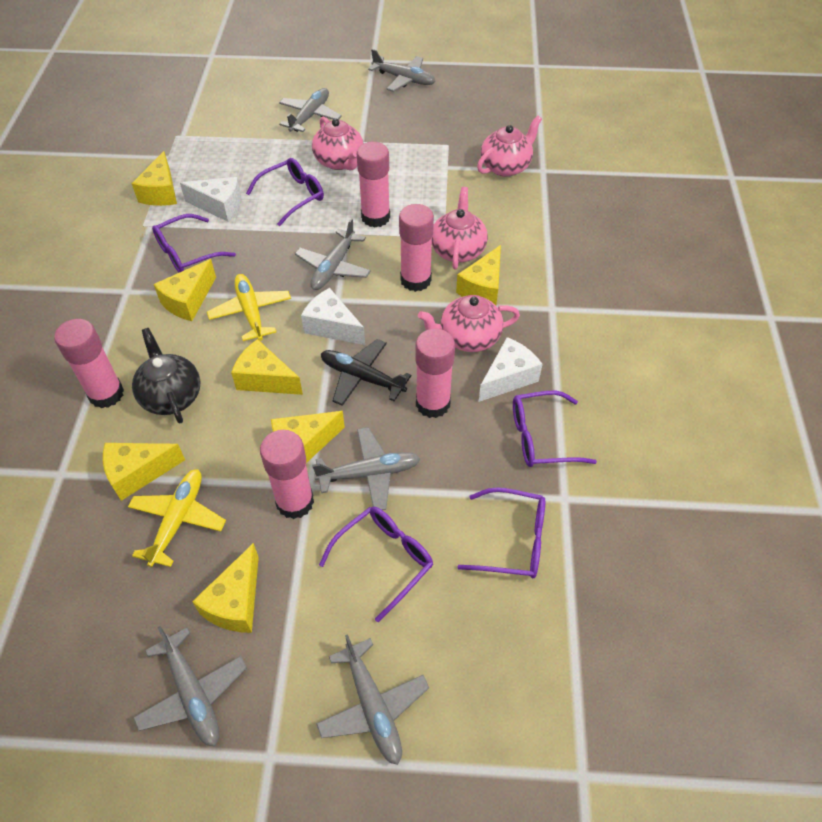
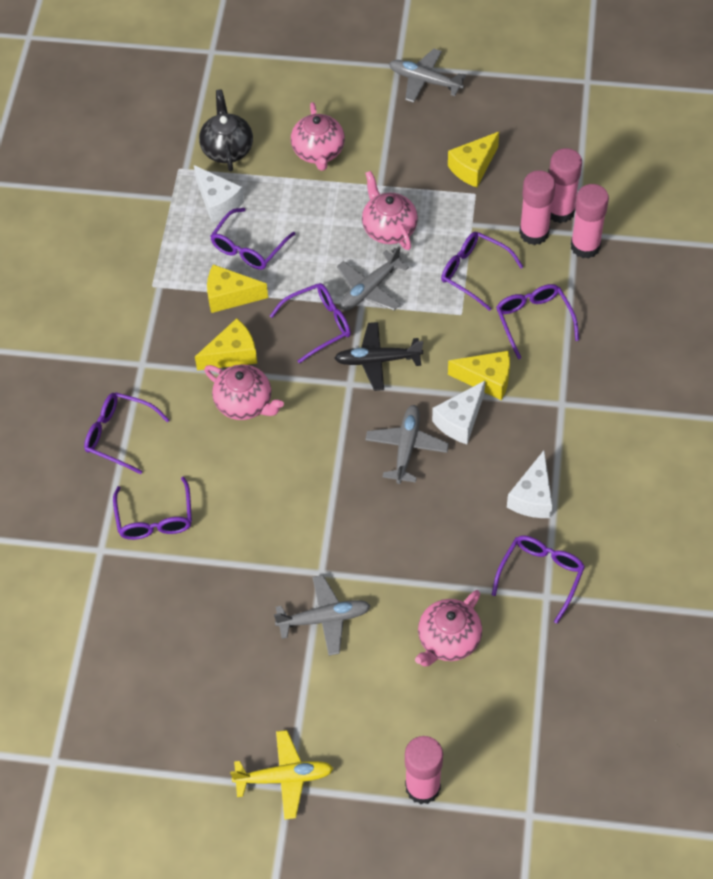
grey plane: 6 -> 4
pink glue stick: 5 -> 4
purple glasses: 5 -> 7
yellow cheese: 7 -> 4
yellow plane: 2 -> 1

